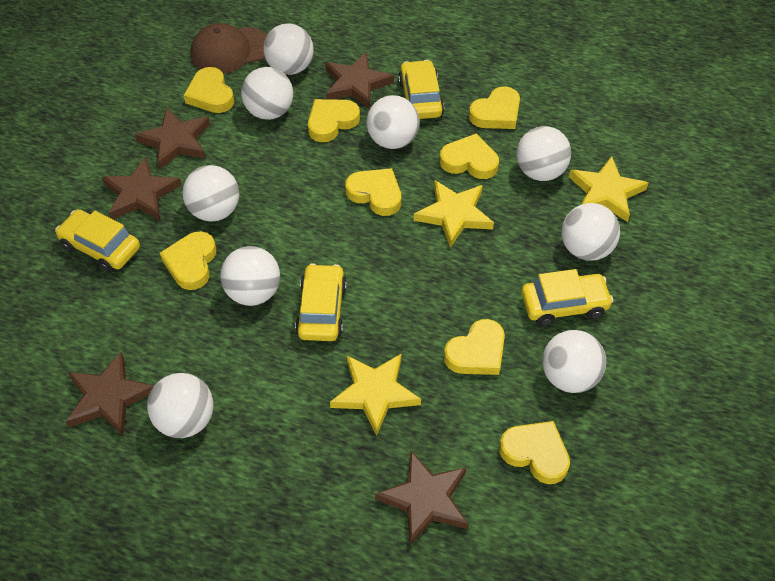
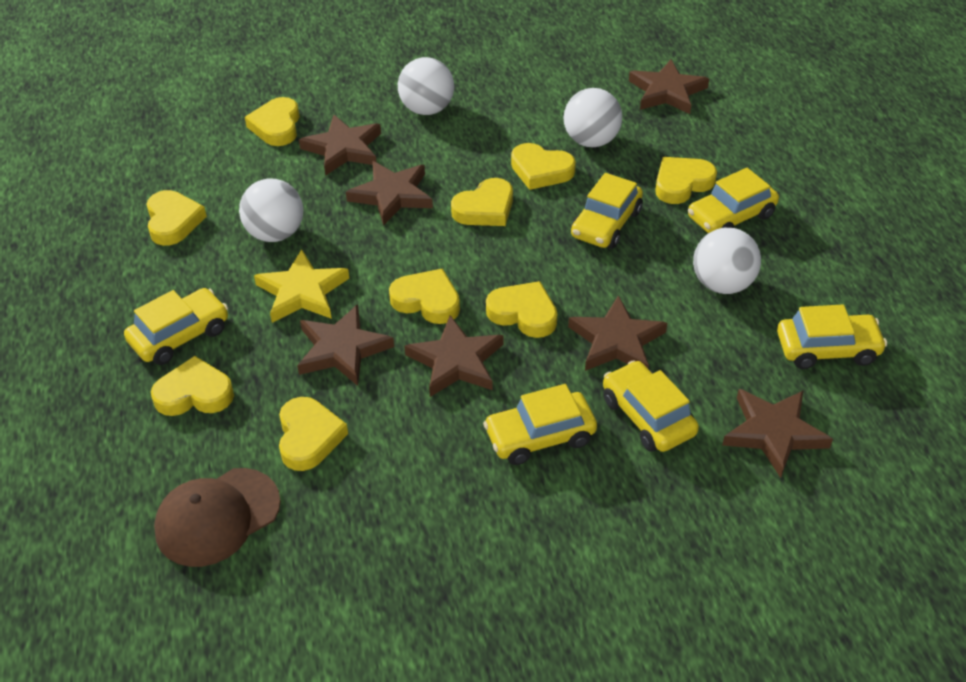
brown star: 5 -> 7
white ball: 9 -> 4
yellow car: 4 -> 6
yellow heart: 8 -> 9
yellow star: 3 -> 1

